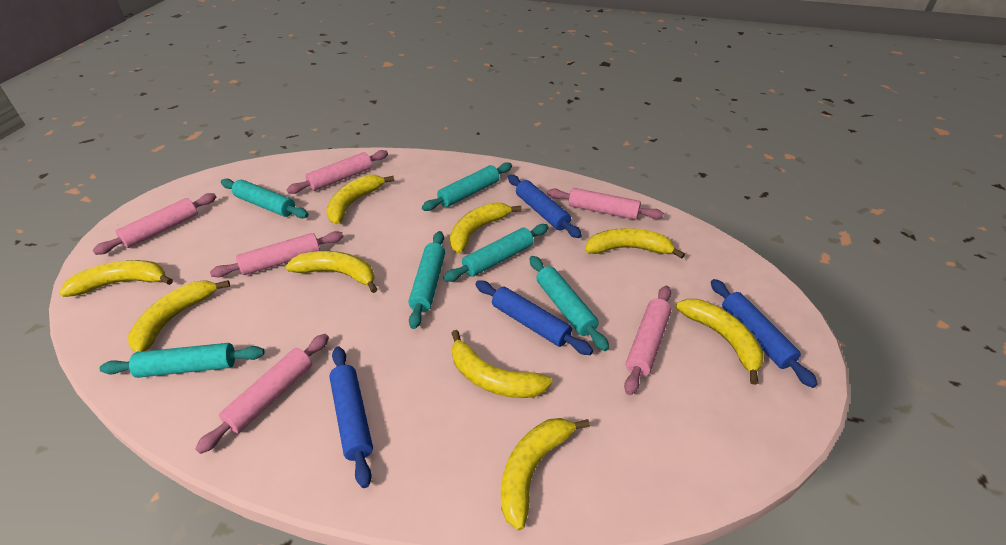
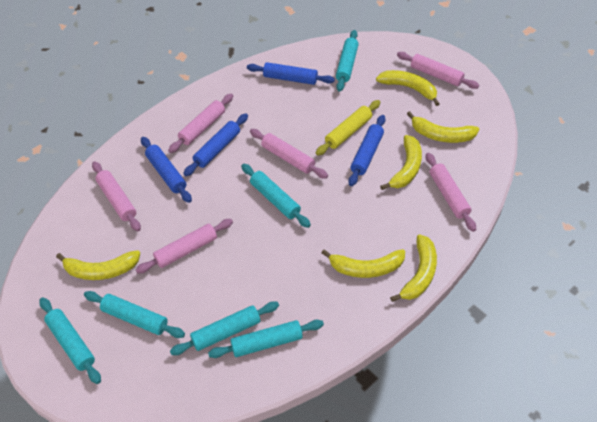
yellow banana: 9 -> 6
yellow rolling pin: 0 -> 1

